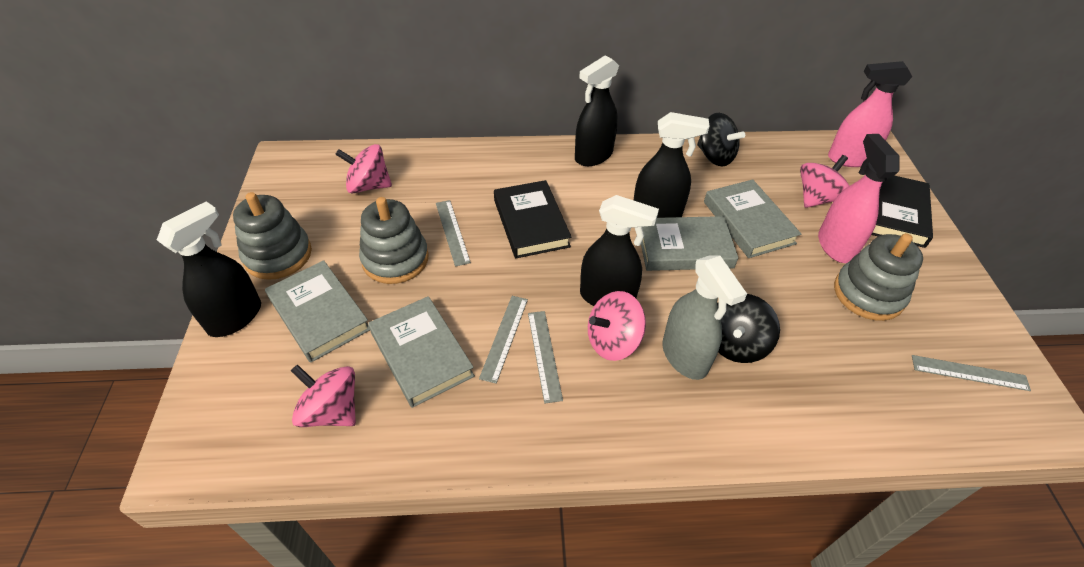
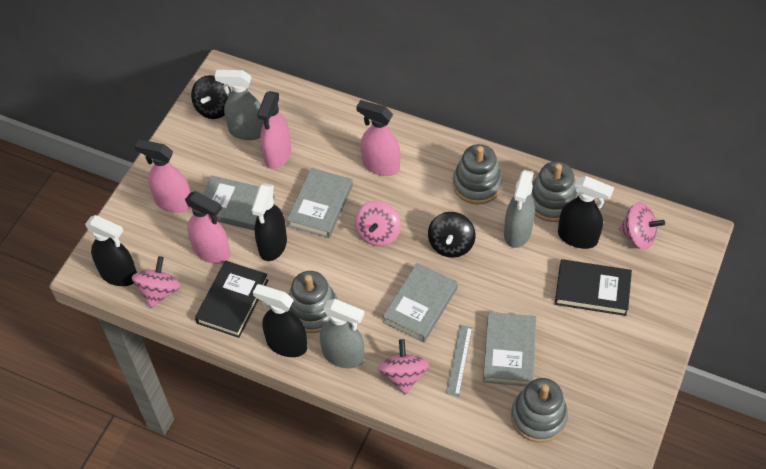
grey ruler: 4 -> 1
grey spray bottle: 1 -> 3
grey stacking toy: 3 -> 4
pink spray bottle: 2 -> 4

